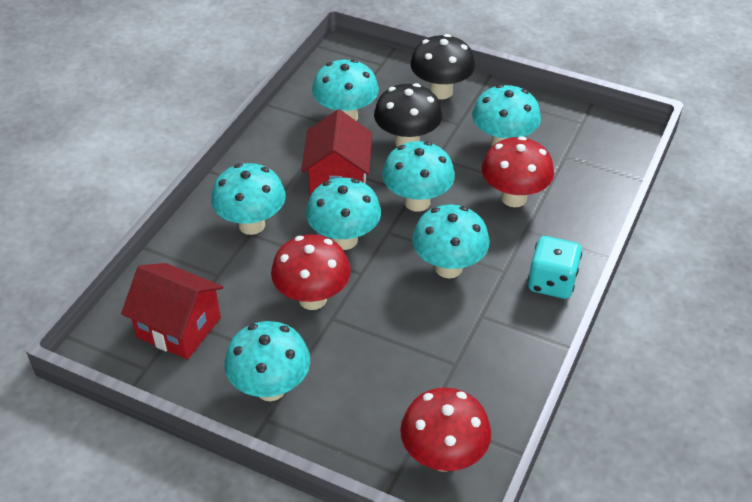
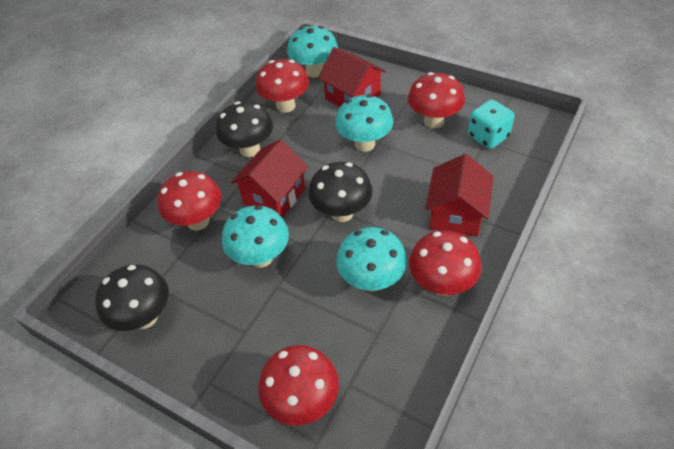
black mushroom: 2 -> 3
red house: 2 -> 3
red mushroom: 3 -> 5
turquoise mushroom: 7 -> 4

